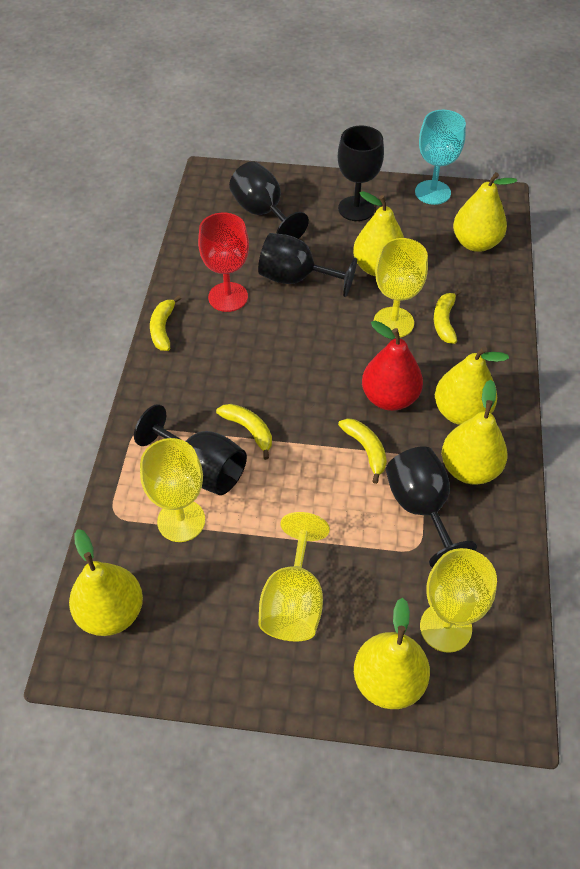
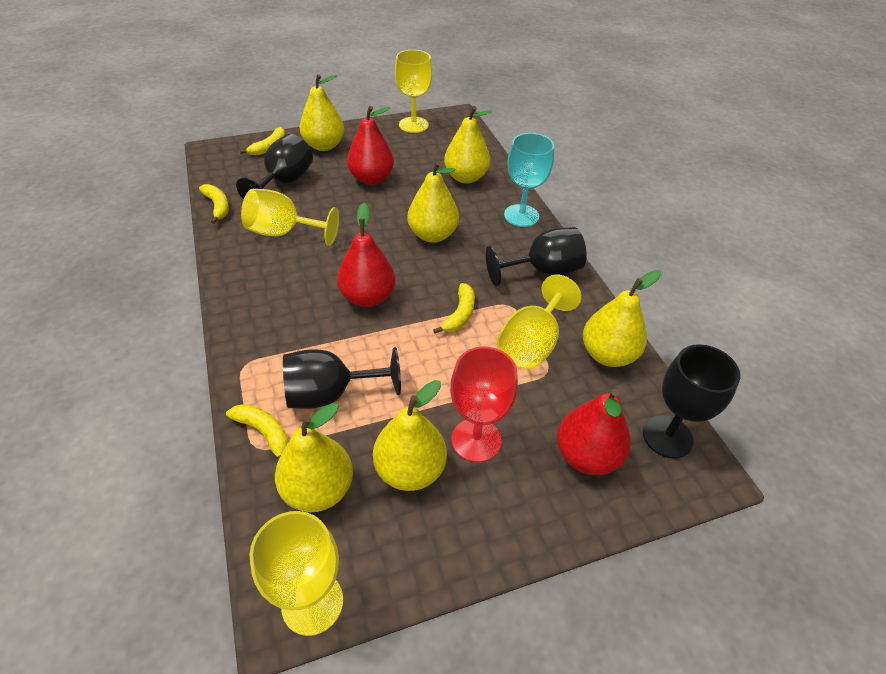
black goblet: 5 -> 4
red pear: 1 -> 3

